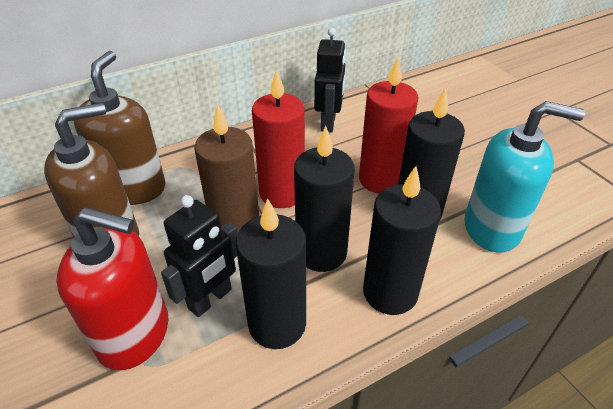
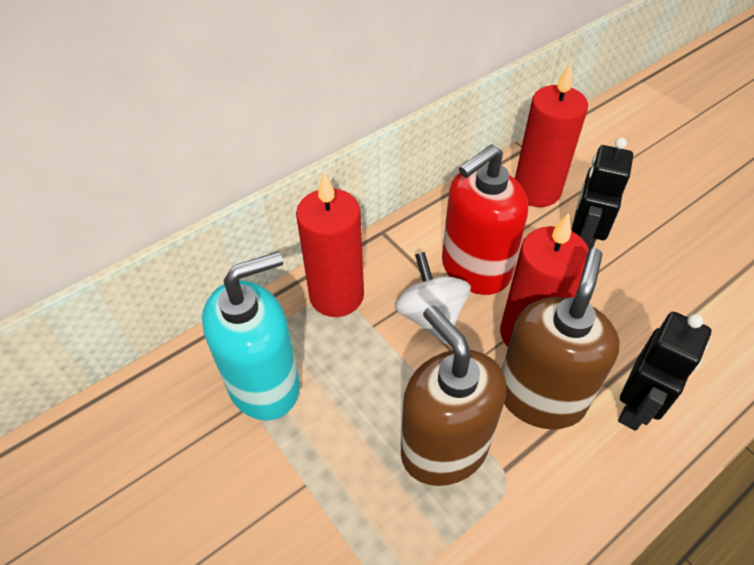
black candle: 4 -> 0
brown candle: 1 -> 0
red candle: 2 -> 3
white spinning top: 0 -> 1

